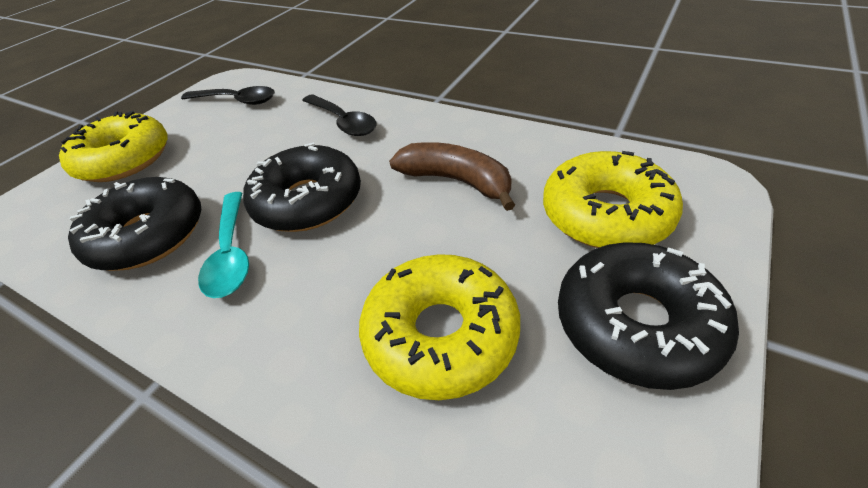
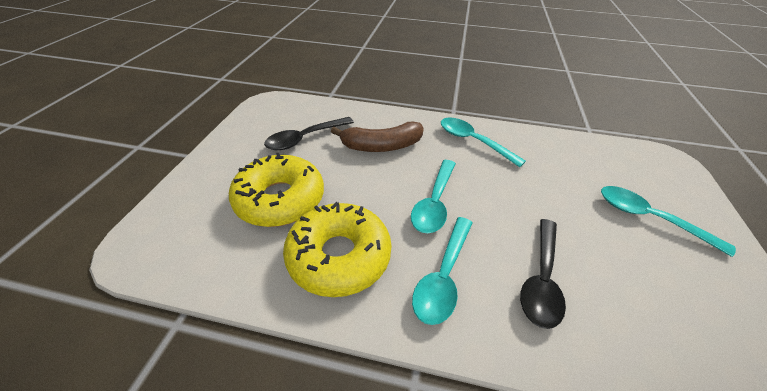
black donut: 3 -> 0
turquoise spoon: 1 -> 4
yellow donut: 3 -> 2

